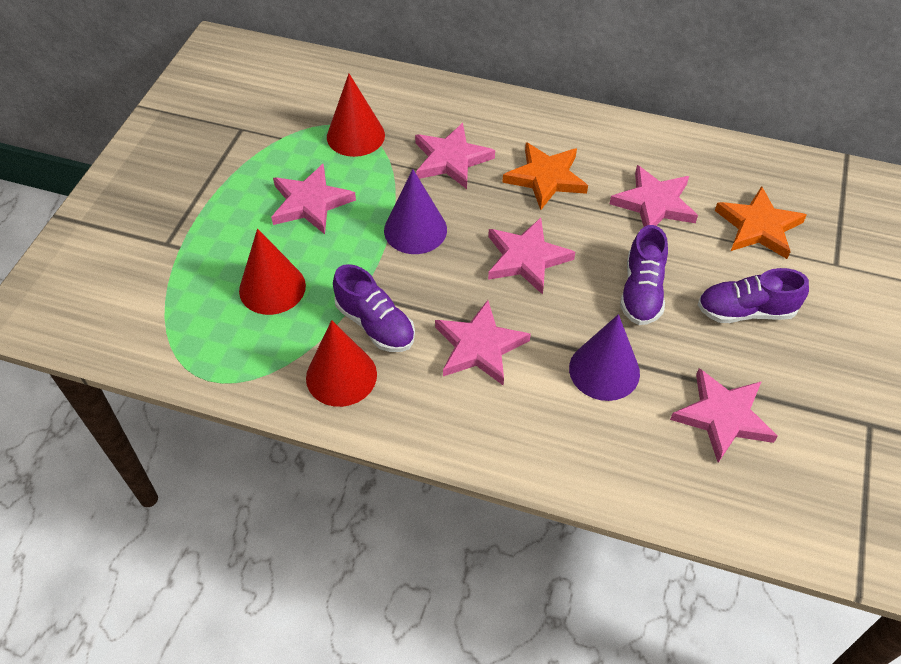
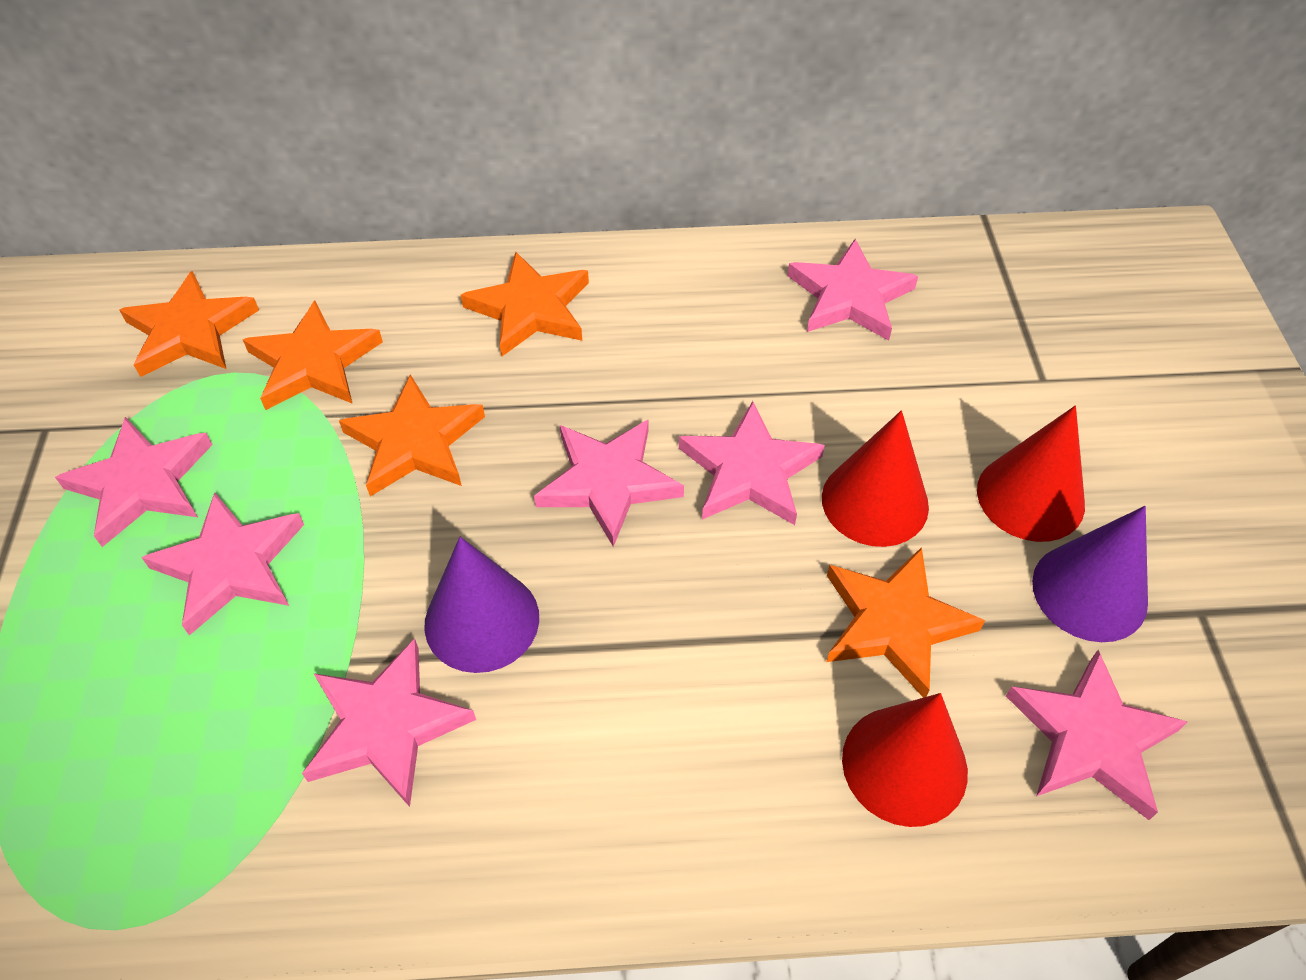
orange star: 2 -> 5
pink star: 6 -> 7
purple shoe: 3 -> 0

